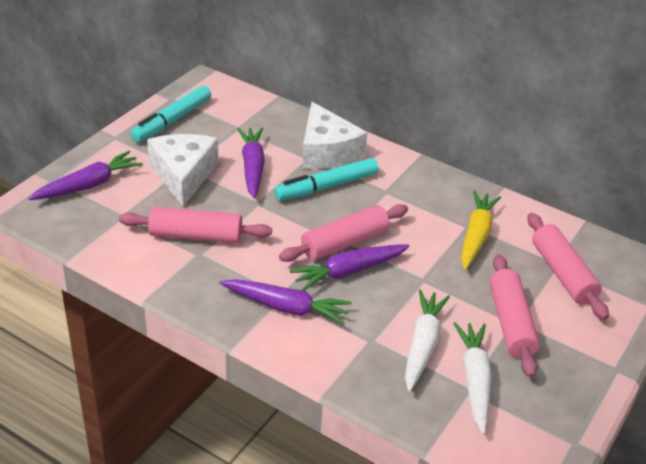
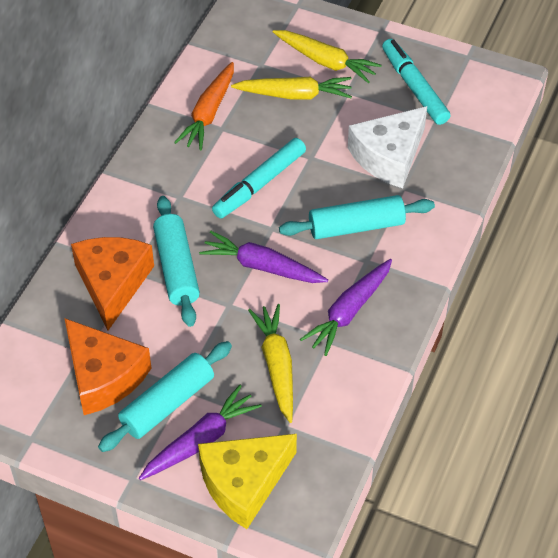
orange carrot: 0 -> 1
orange cheese: 0 -> 2
pink rolling pin: 4 -> 0
purple carrot: 4 -> 3
turquoise rolling pin: 0 -> 3
white carrot: 2 -> 0
white cheese: 2 -> 1
yellow carrot: 1 -> 3
yellow cheese: 0 -> 1

